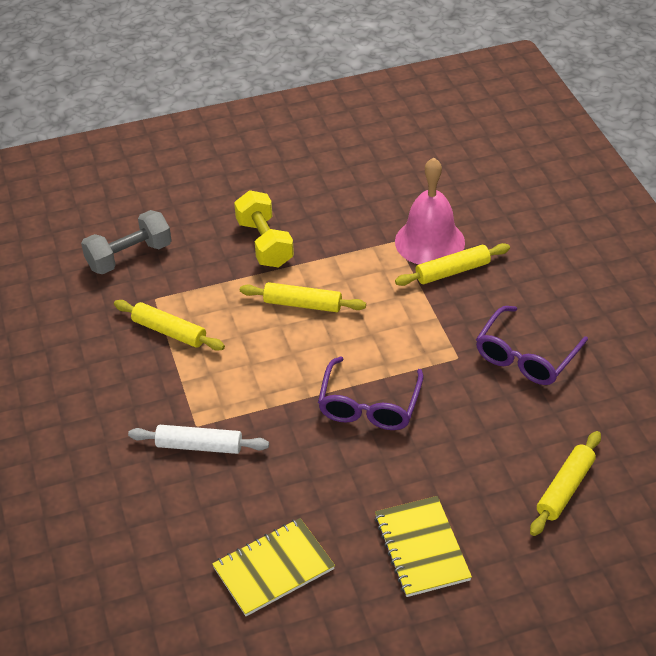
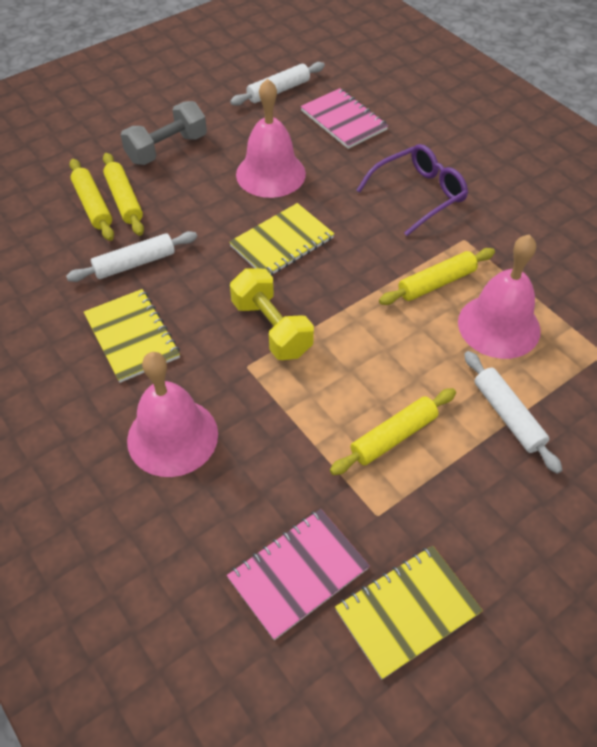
pink bell: 1 -> 3
pink notebook: 0 -> 2
purple glasses: 2 -> 1
white rolling pin: 1 -> 3
yellow notebook: 2 -> 3

